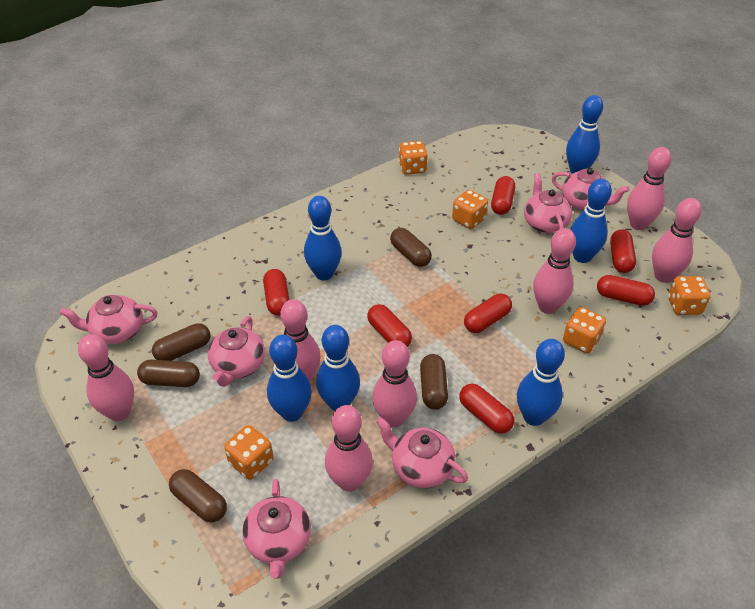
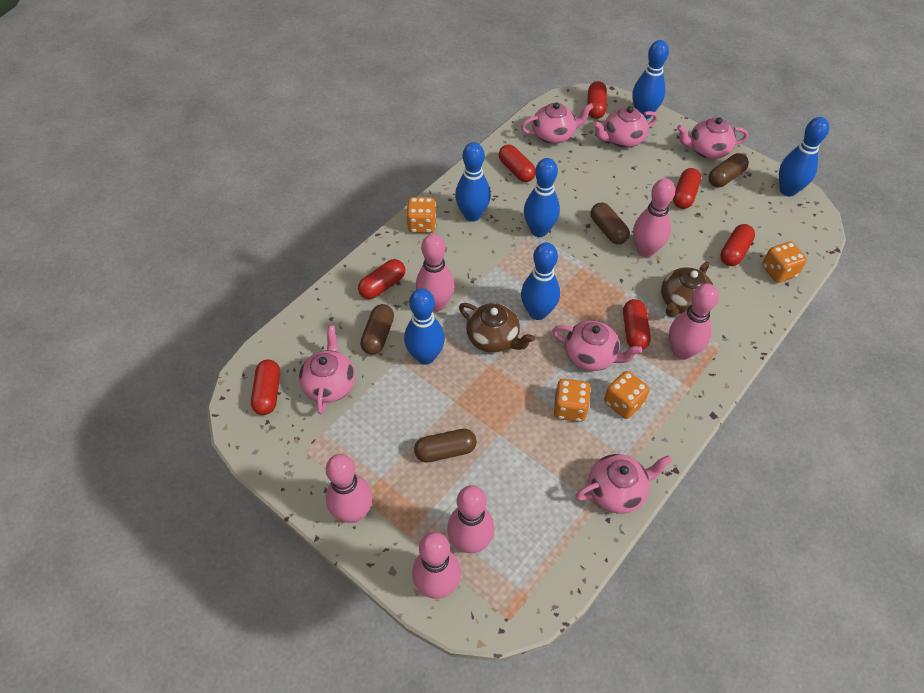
brown capsule: 5 -> 4
brown teapot: 0 -> 2
orange dice: 5 -> 4
pink bowling pin: 7 -> 6

